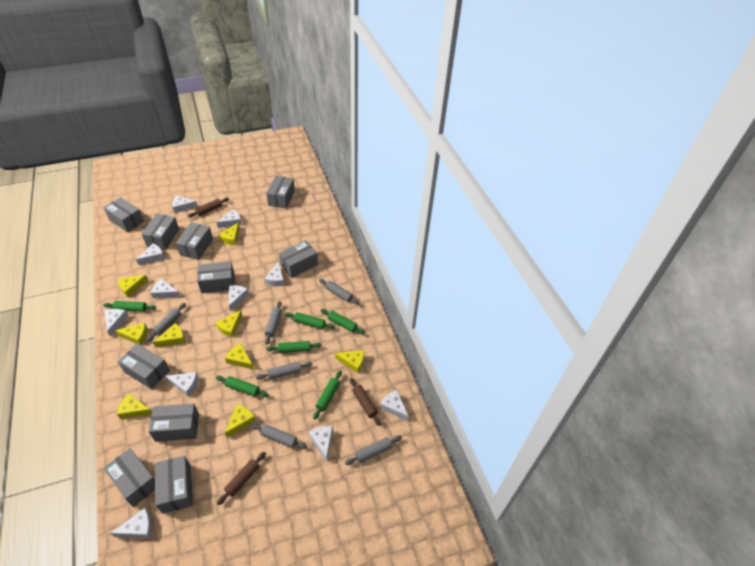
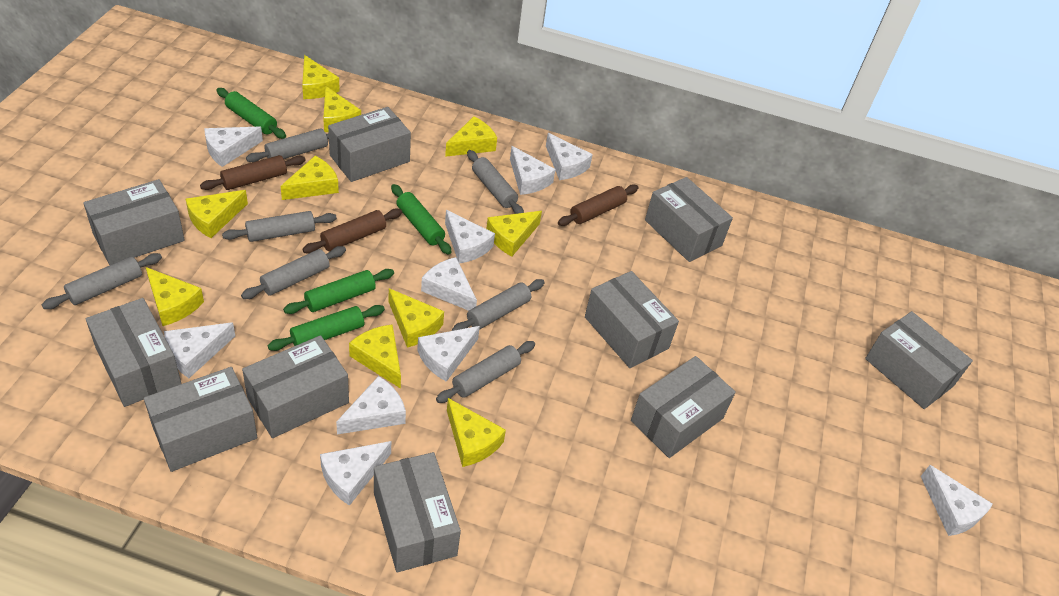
green rolling pin: 6 -> 4
grey rolling pin: 6 -> 7
white cheese: 11 -> 10
yellow cheese: 9 -> 10

